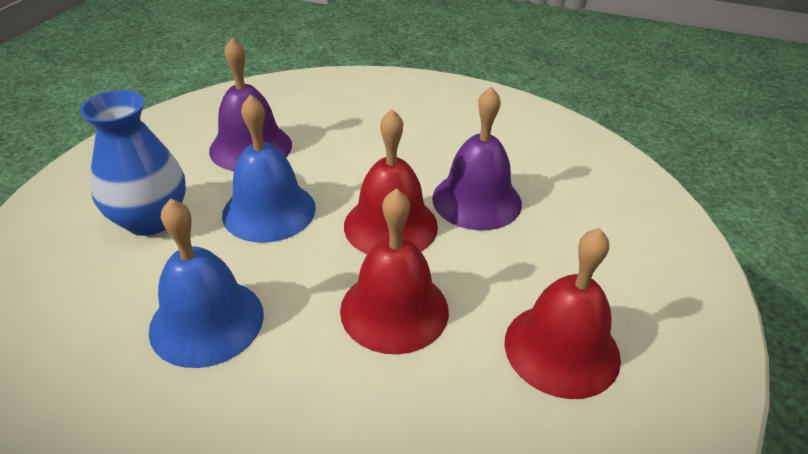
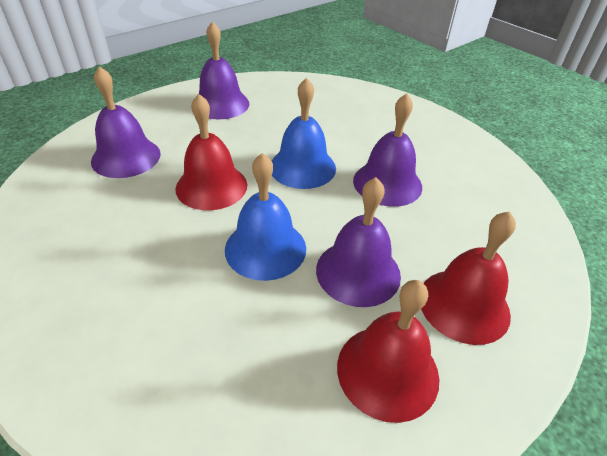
blue vase: 1 -> 0
purple bell: 2 -> 4

